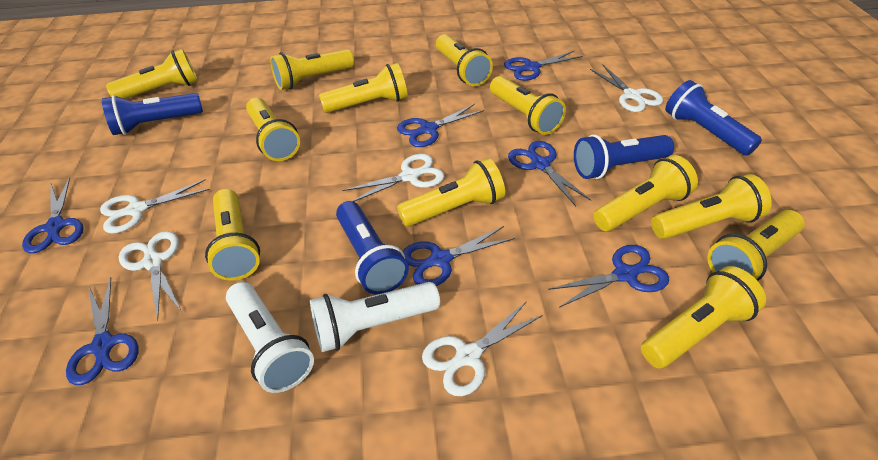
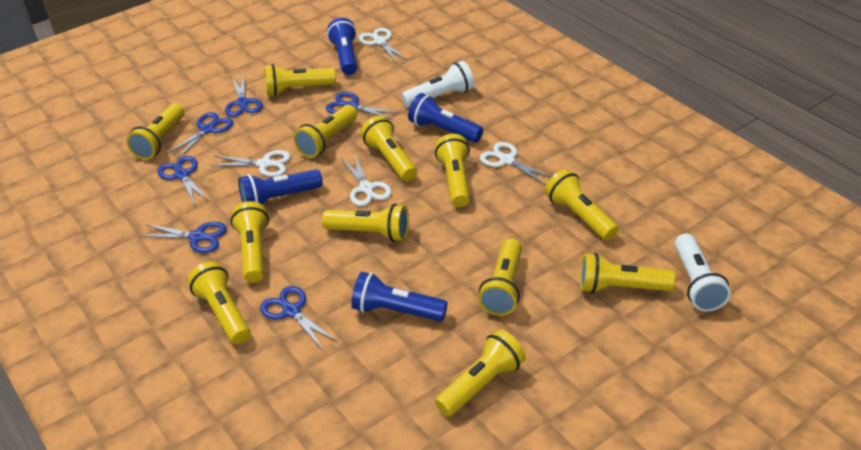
blue scissors: 7 -> 6
white scissors: 5 -> 4

